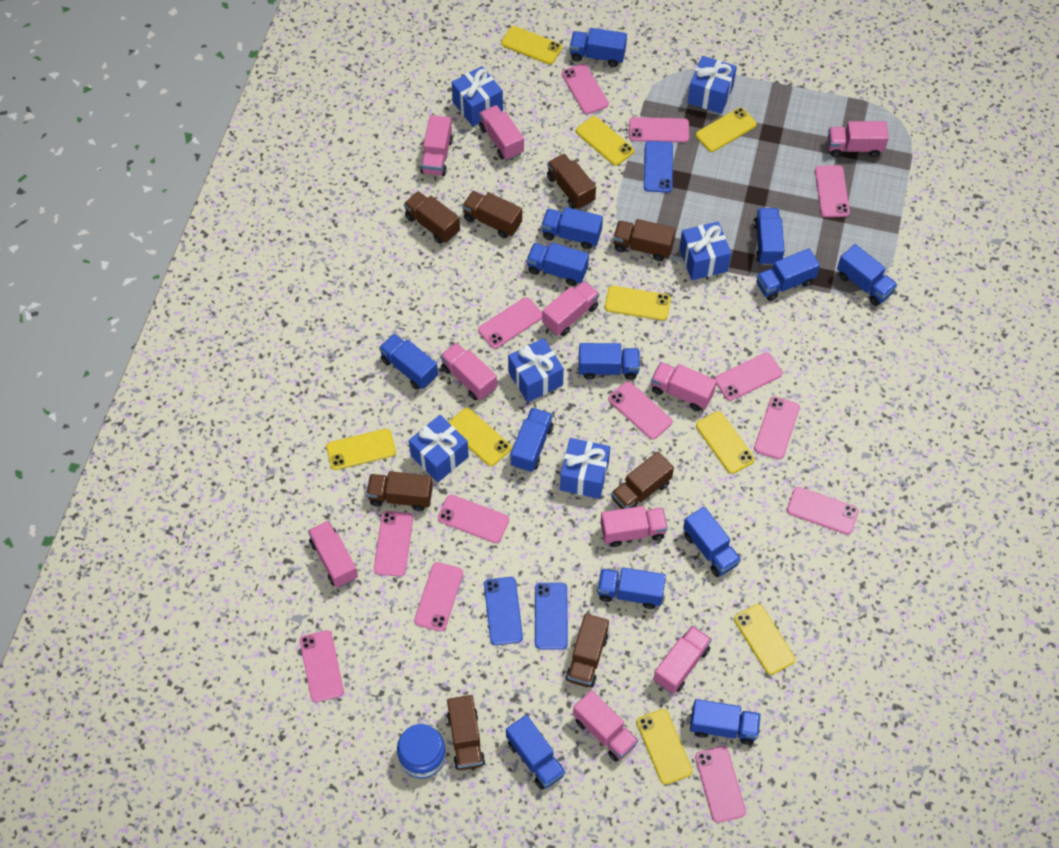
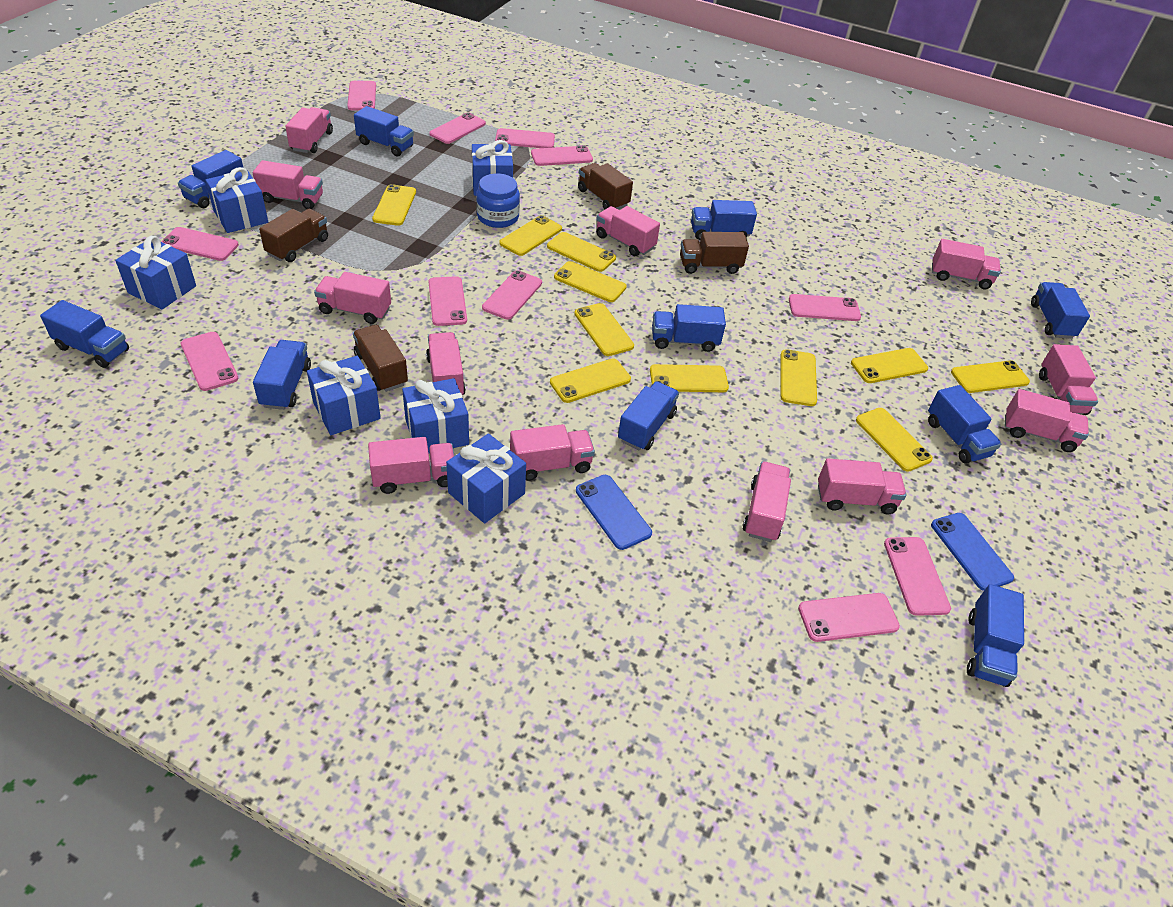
blue phone: 3 -> 2
blue truck: 13 -> 10
brown truck: 8 -> 4
pink phone: 13 -> 11
pink truck: 10 -> 12
yellow phone: 9 -> 11

